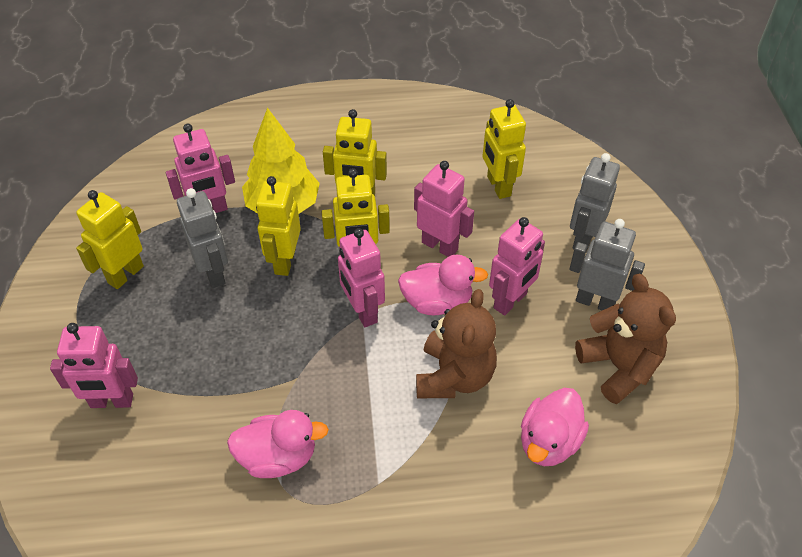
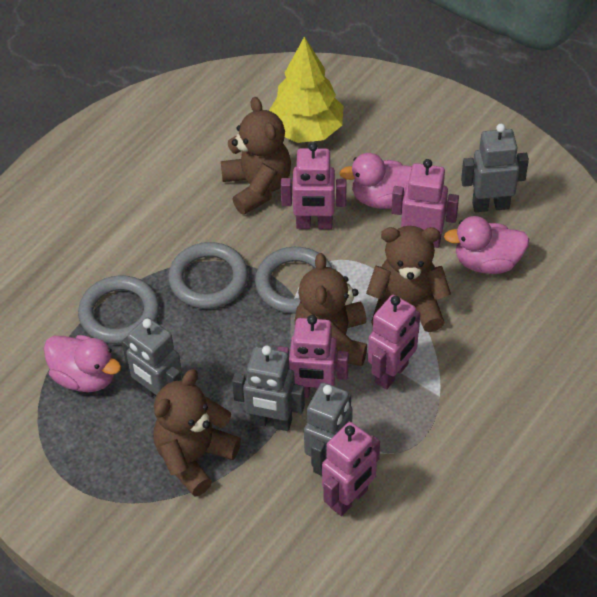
brown teddy bear: 2 -> 4
grey ring: 0 -> 3
grey robot: 3 -> 4
yellow robot: 5 -> 0

